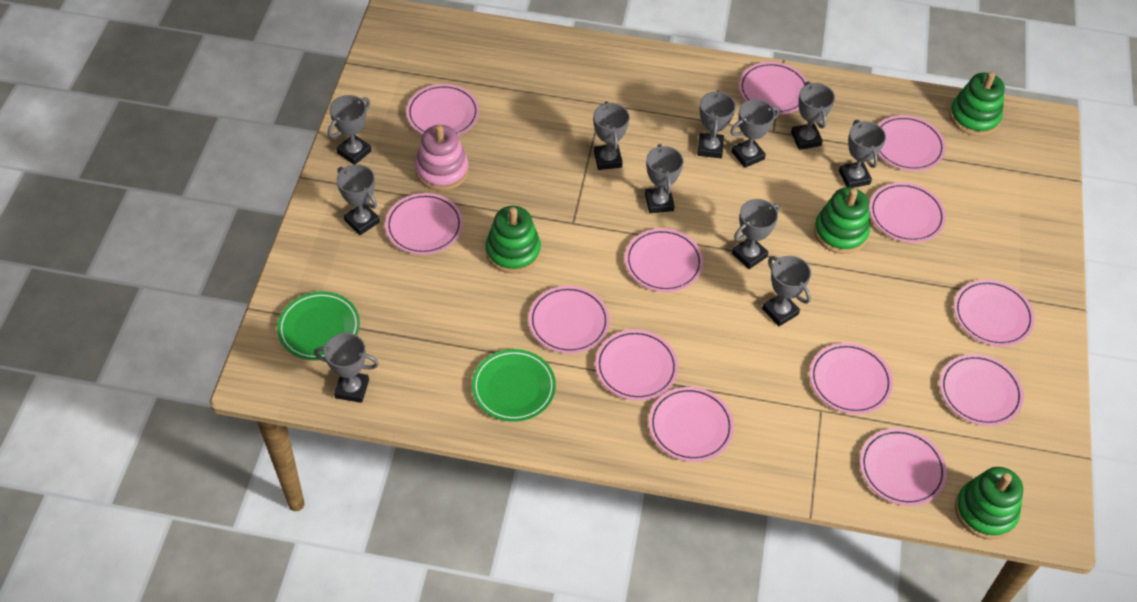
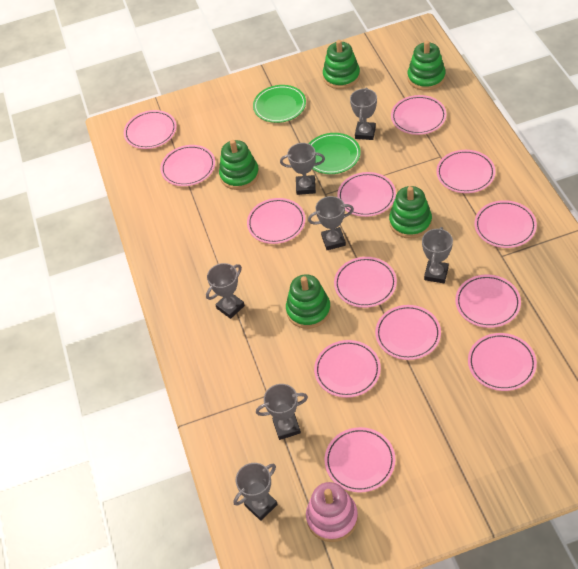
green stacking toy: 4 -> 5
grey trophy: 11 -> 7

